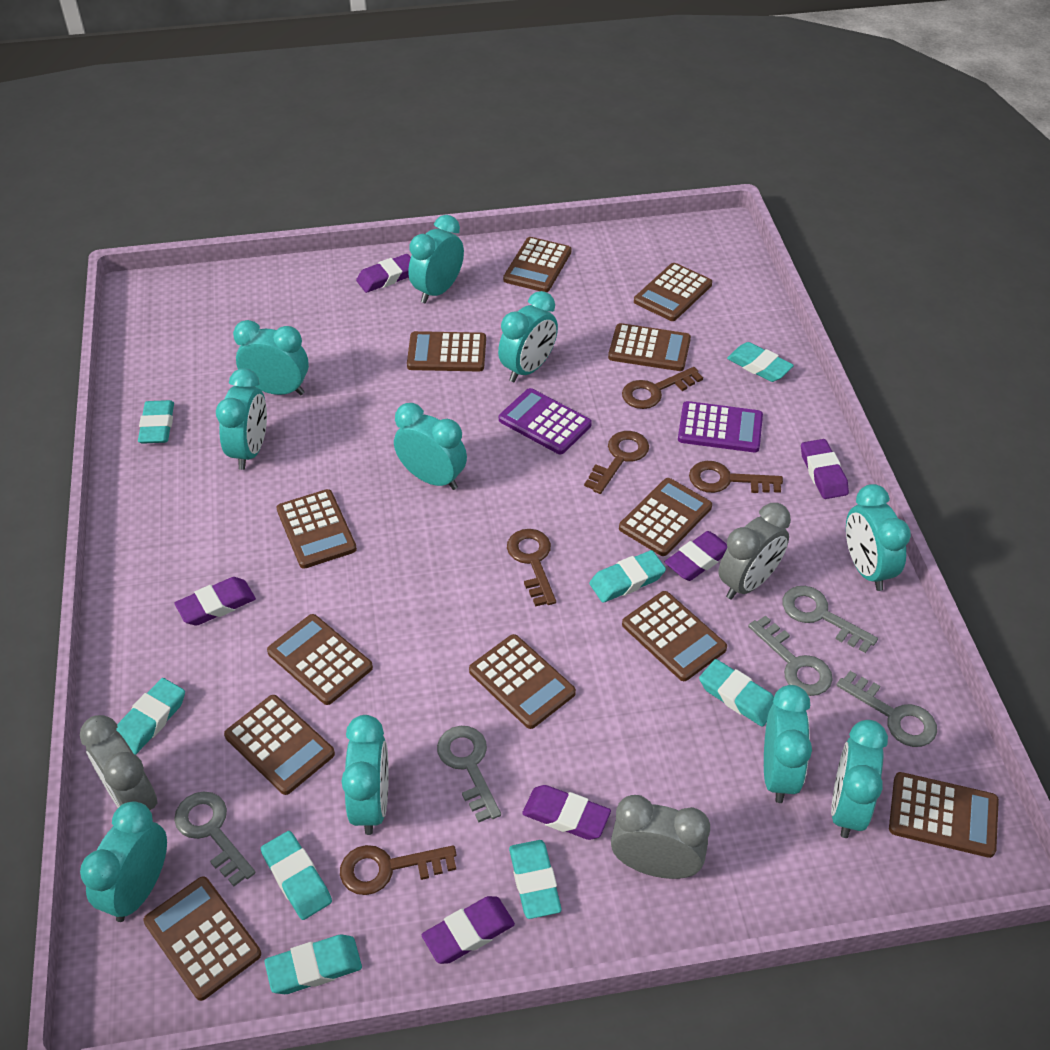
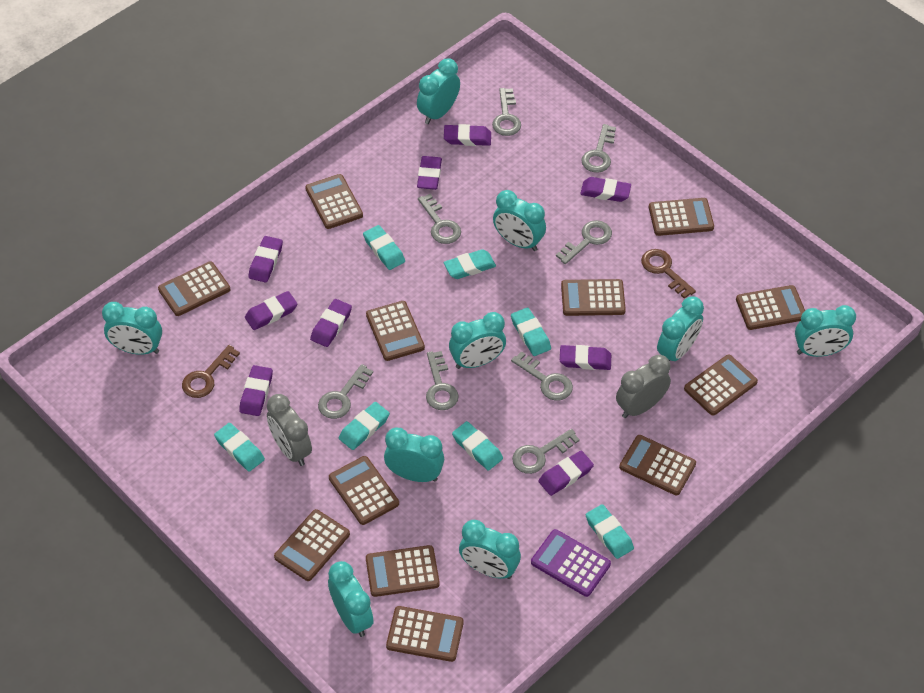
brown key: 5 -> 2
grey clock: 3 -> 2
grey key: 5 -> 8
purple calculator: 2 -> 1
purple eraser: 6 -> 9
turquoise clock: 10 -> 9
turquoise eraser: 8 -> 7

